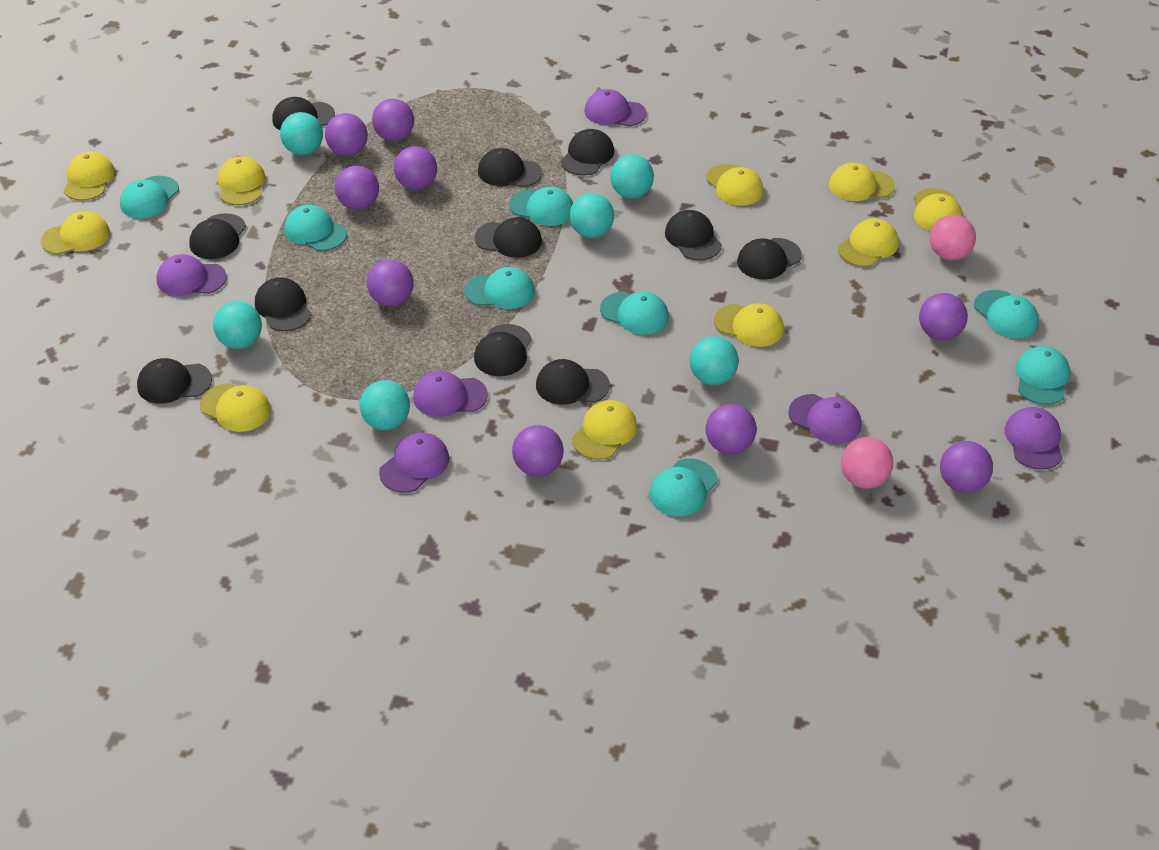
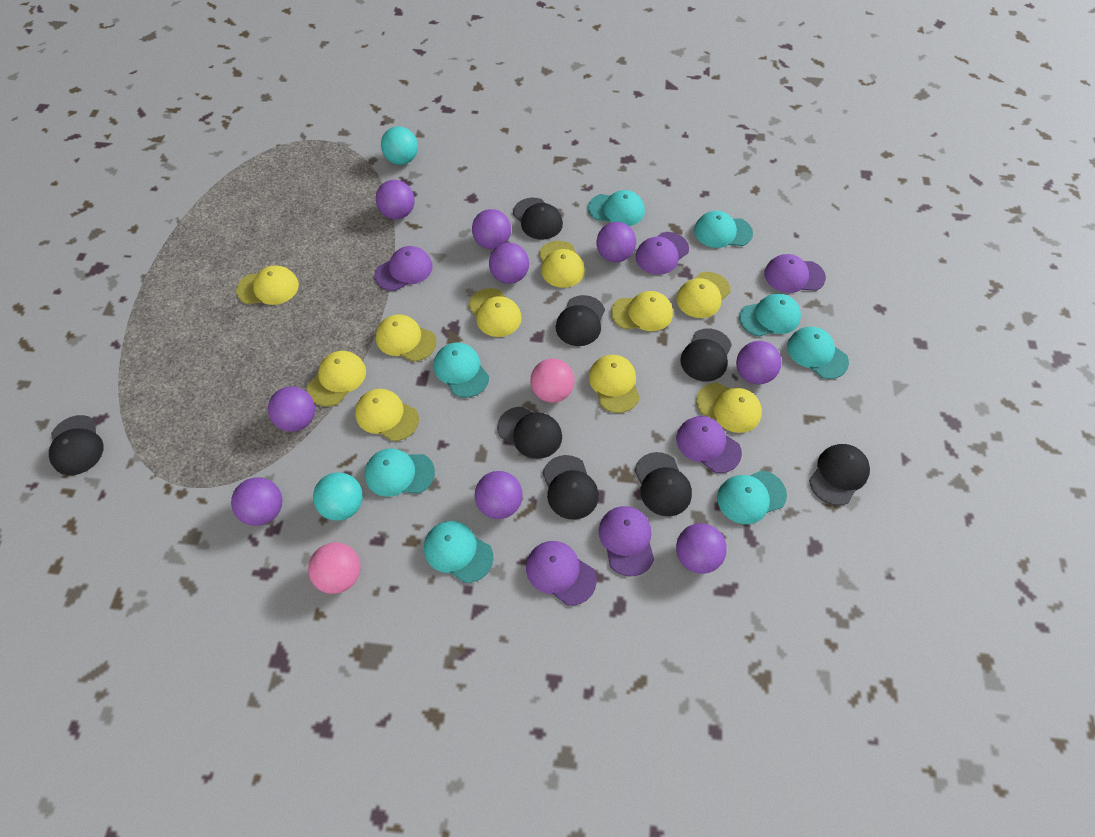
black cap: 11 -> 8
turquoise ball: 6 -> 2

